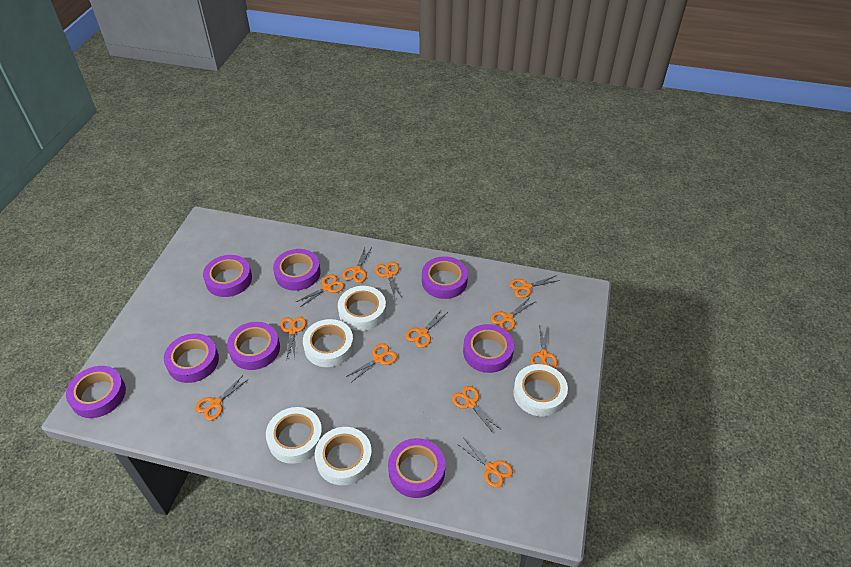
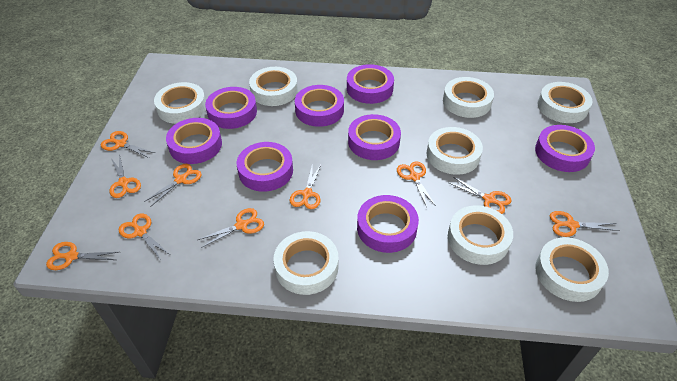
orange scissors: 12 -> 10
white tape: 5 -> 8

